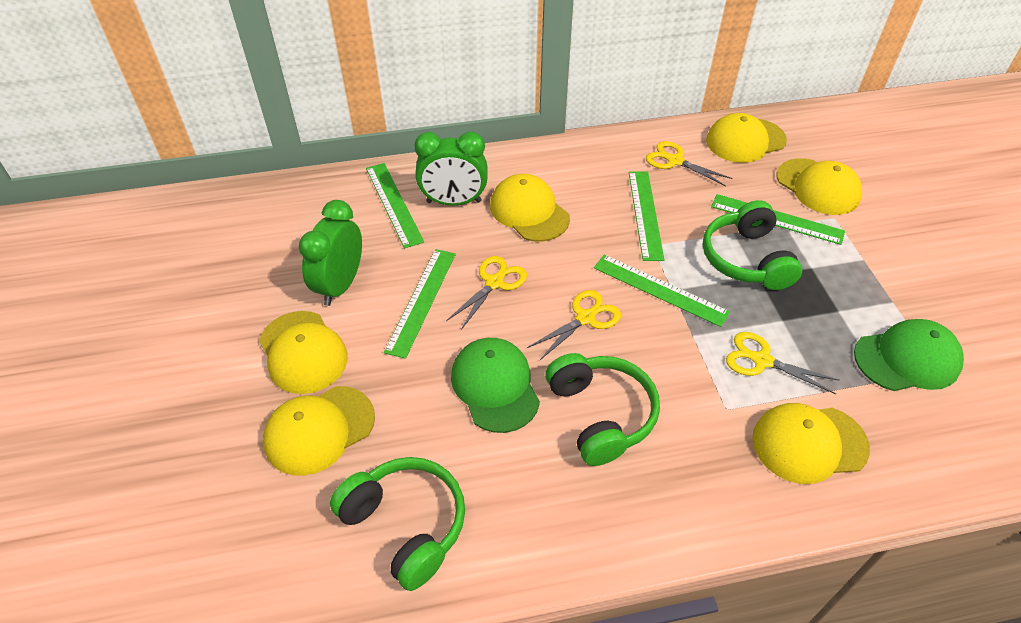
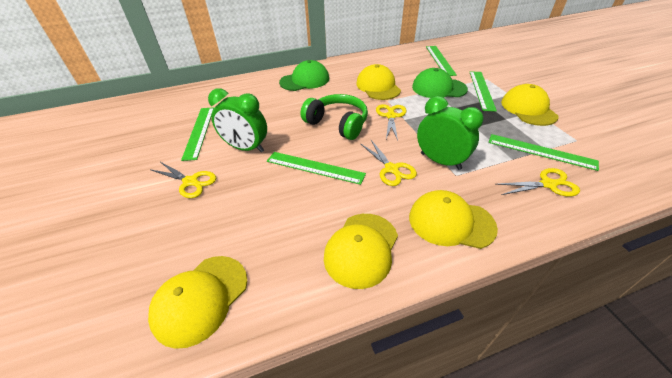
green headphones: 3 -> 1
yellow cap: 6 -> 5

